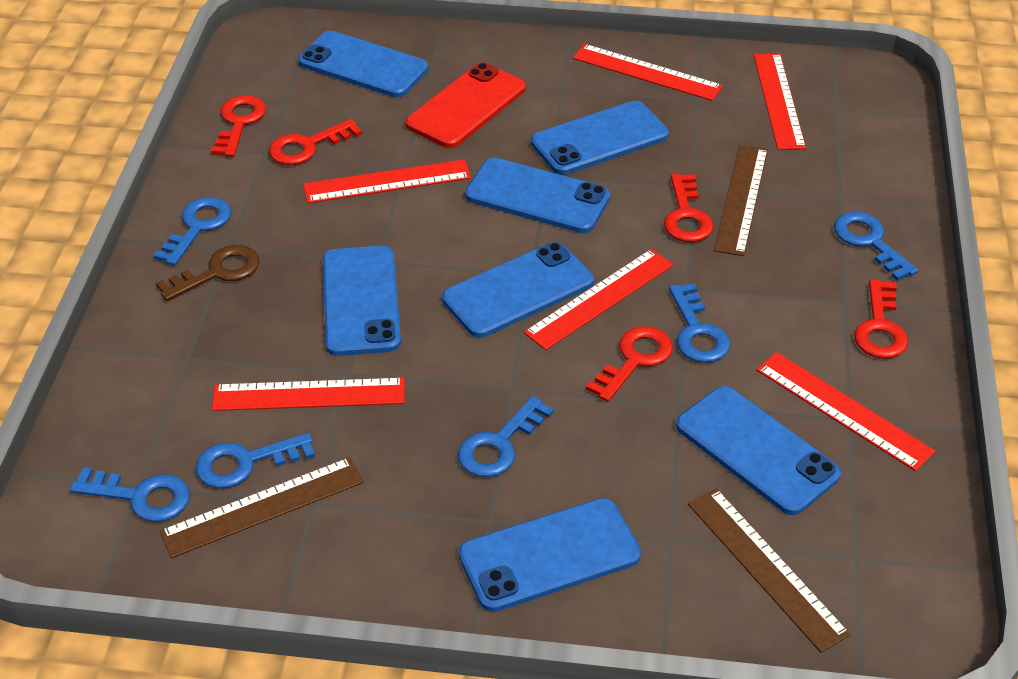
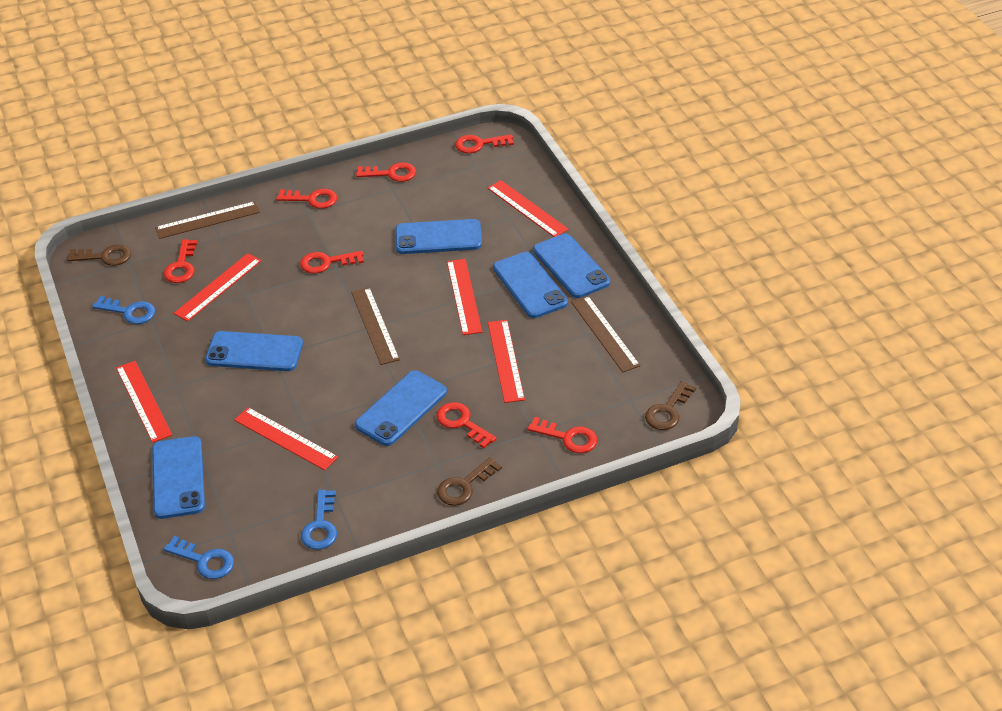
blue key: 6 -> 3
blue phone: 7 -> 6
brown key: 1 -> 3
red key: 5 -> 7
red phone: 1 -> 0

